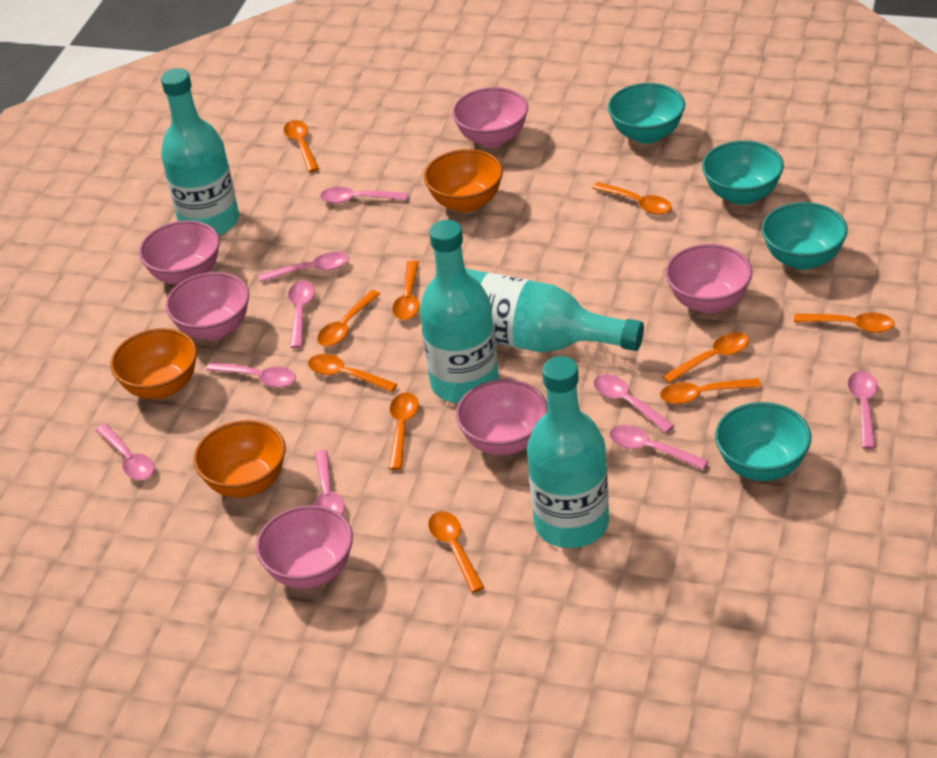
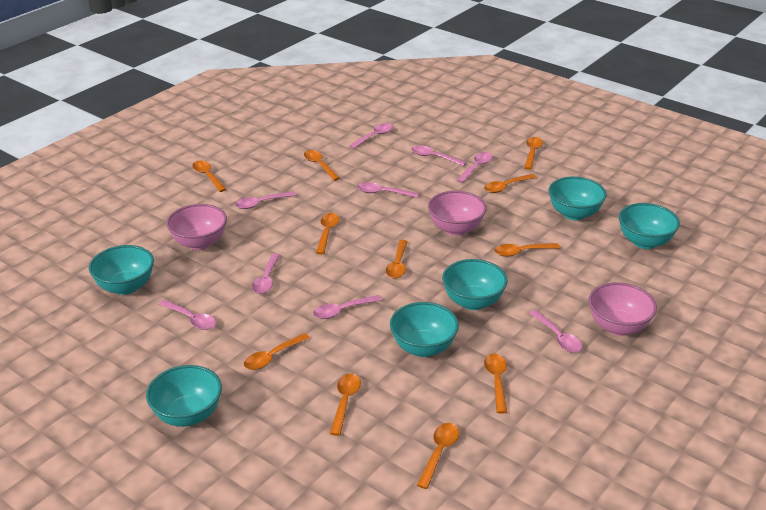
orange bowl: 3 -> 0
orange spoon: 10 -> 11
pink bowl: 6 -> 3
turquoise bottle: 4 -> 0
turquoise bowl: 4 -> 6

